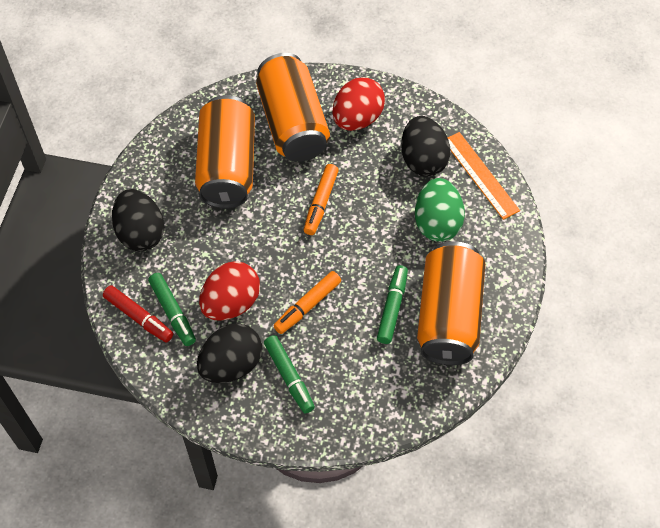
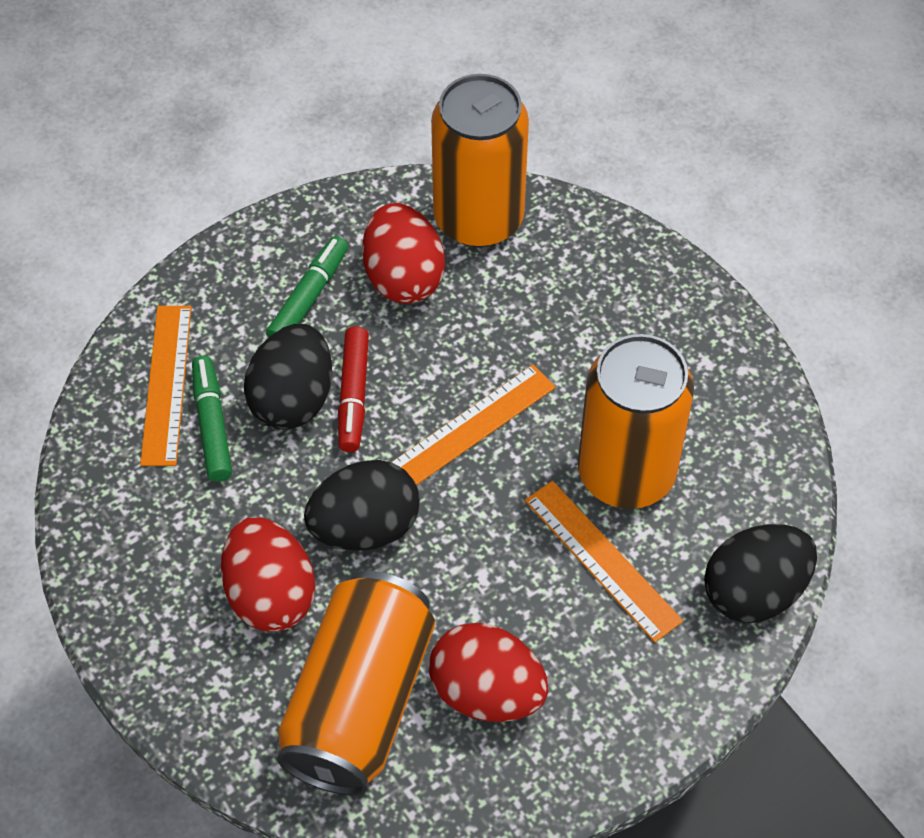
green egg: 1 -> 0
green marker: 3 -> 2
orange marker: 2 -> 0
orange ruler: 1 -> 3
red egg: 2 -> 3

